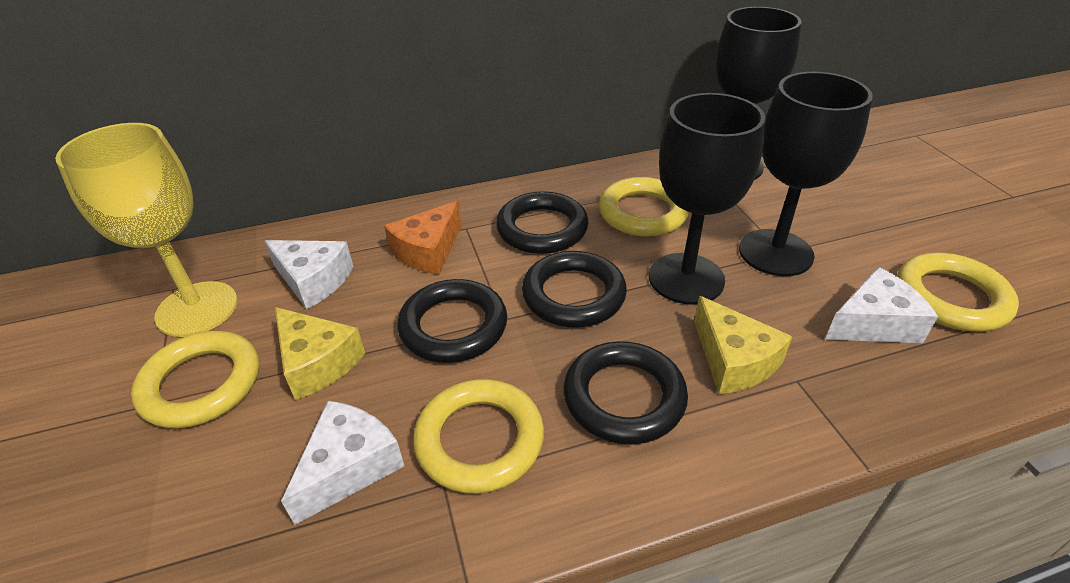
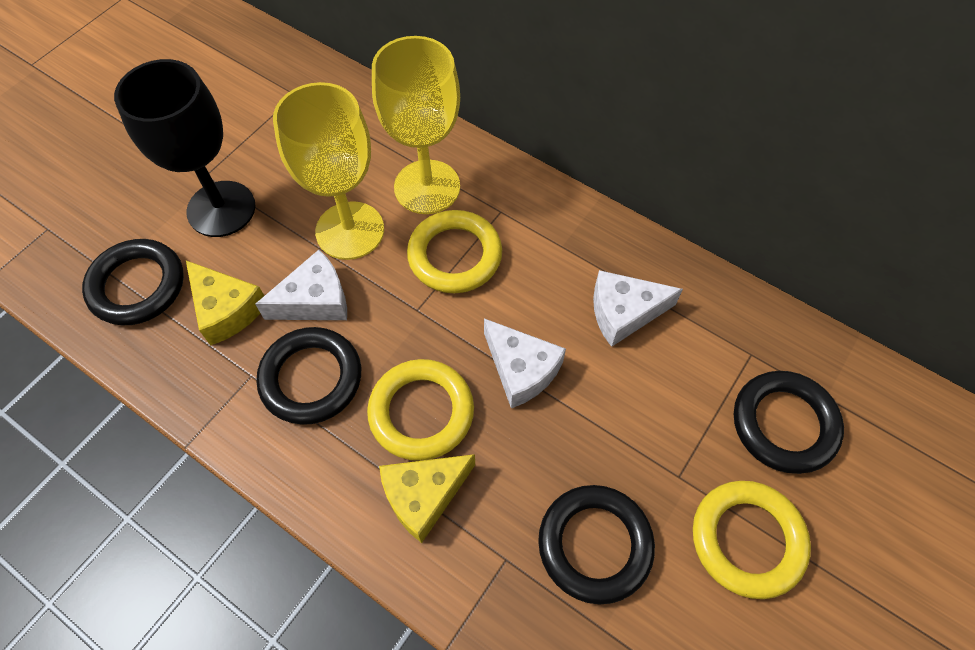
black goblet: 3 -> 1
orange cheese: 1 -> 0
yellow goblet: 1 -> 2
yellow ring: 4 -> 3

